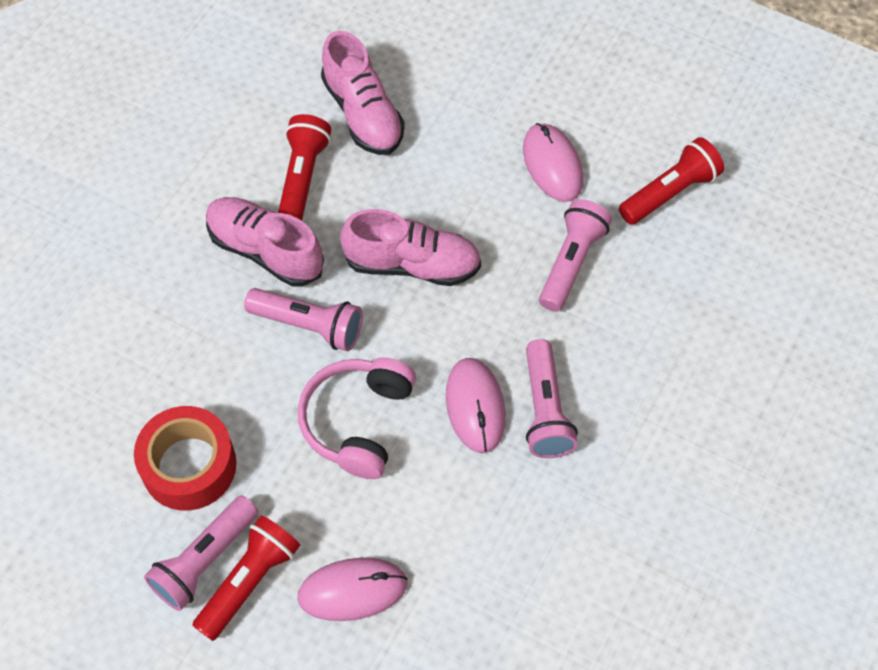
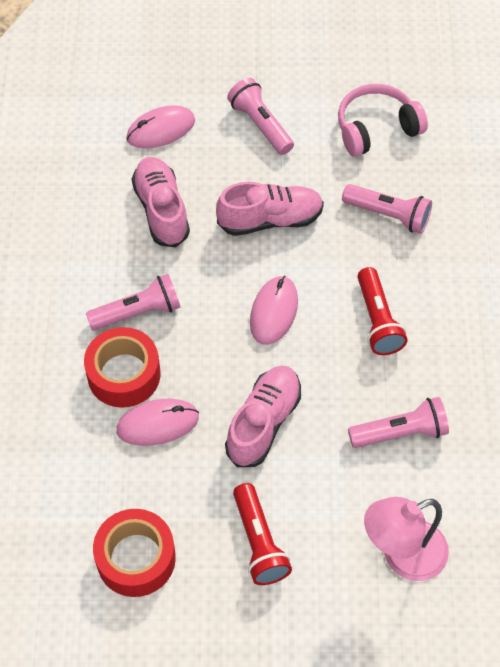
pink lamp: 0 -> 1
red flashlight: 3 -> 2
red tape: 1 -> 2

